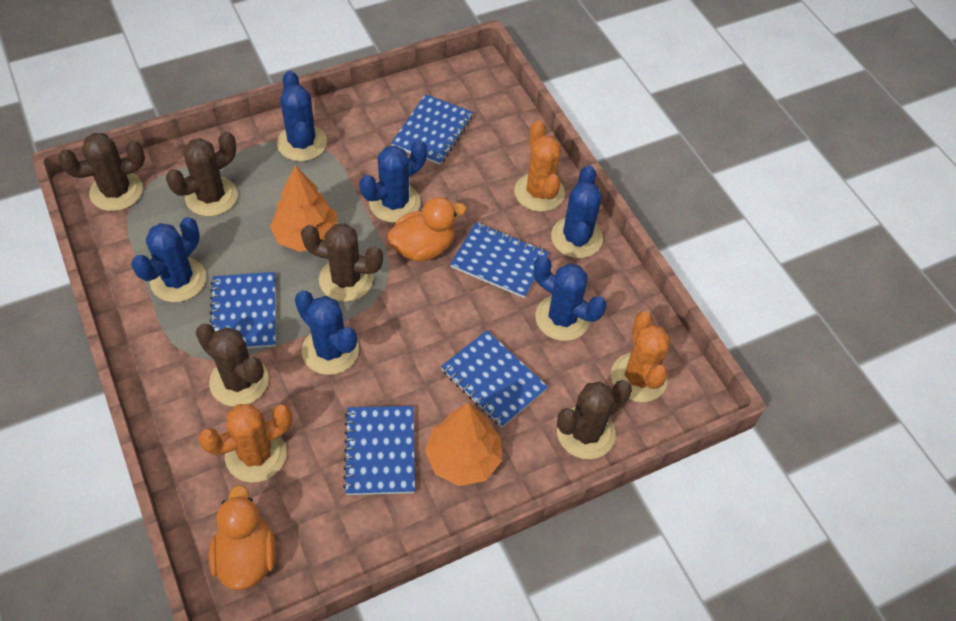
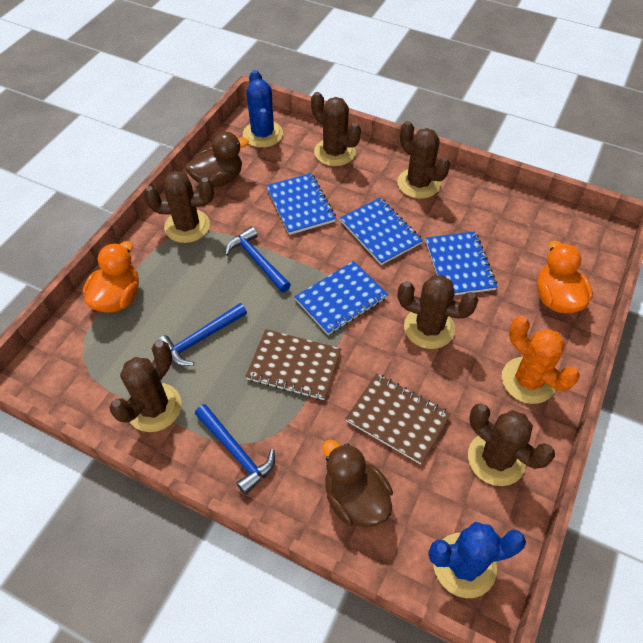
blue cactus: 6 -> 2
blue hammer: 0 -> 3
blue notebook: 5 -> 4
brown cactus: 5 -> 6
brown duck: 0 -> 2
brown notebook: 0 -> 2
orange cactus: 3 -> 1
orange tree: 2 -> 0

